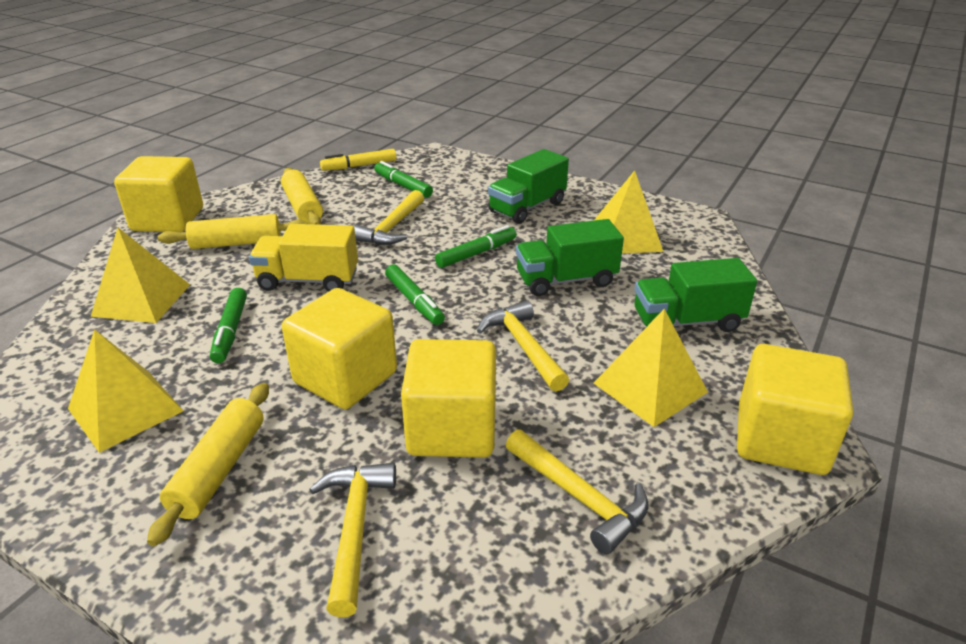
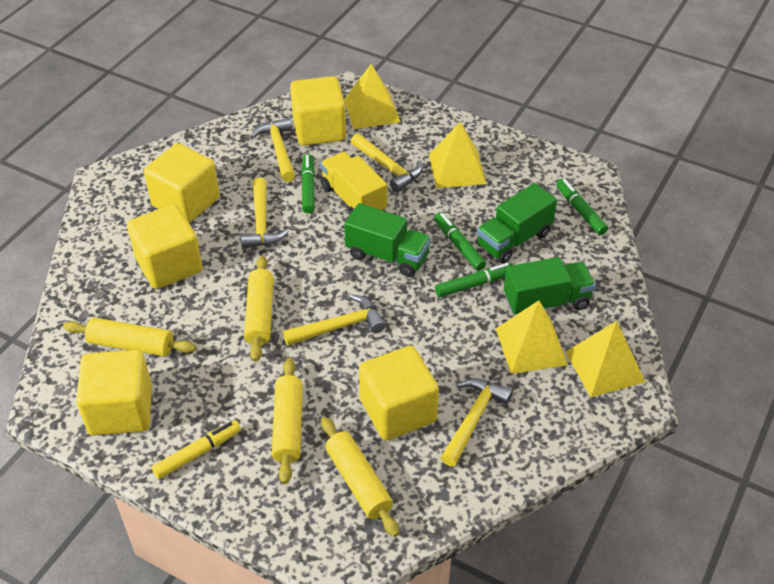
yellow cube: 4 -> 5
yellow hammer: 4 -> 5
yellow rolling pin: 3 -> 4

